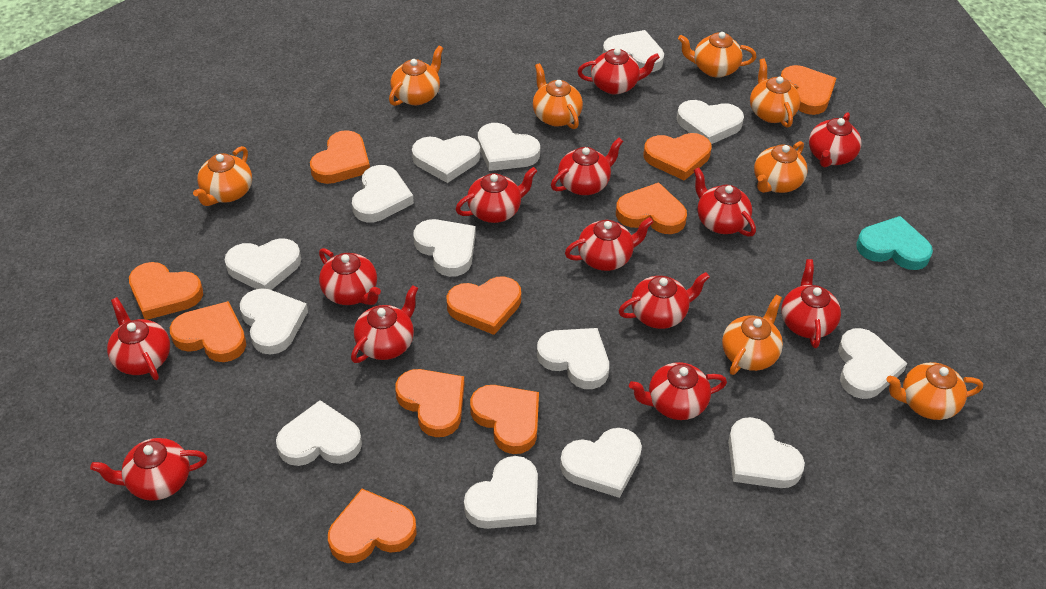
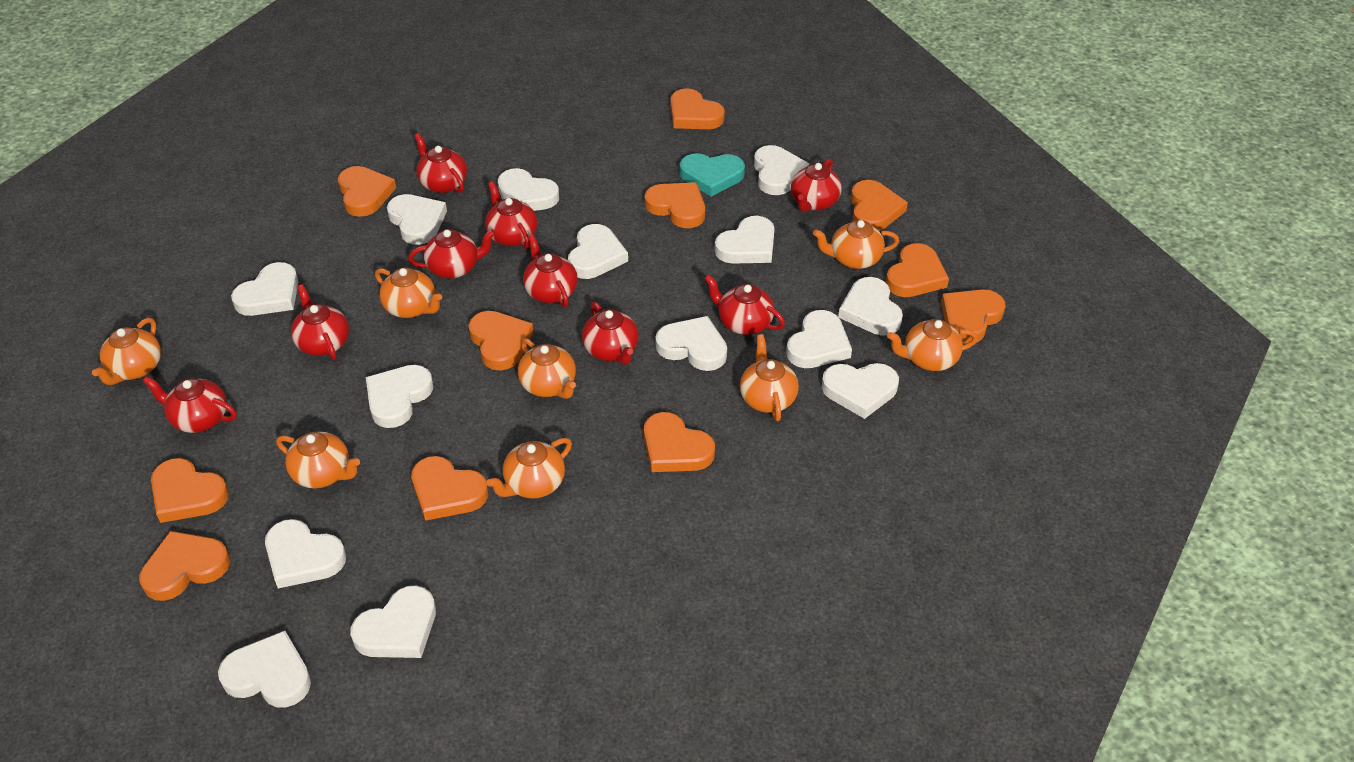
orange heart: 10 -> 11
red teapot: 13 -> 9

